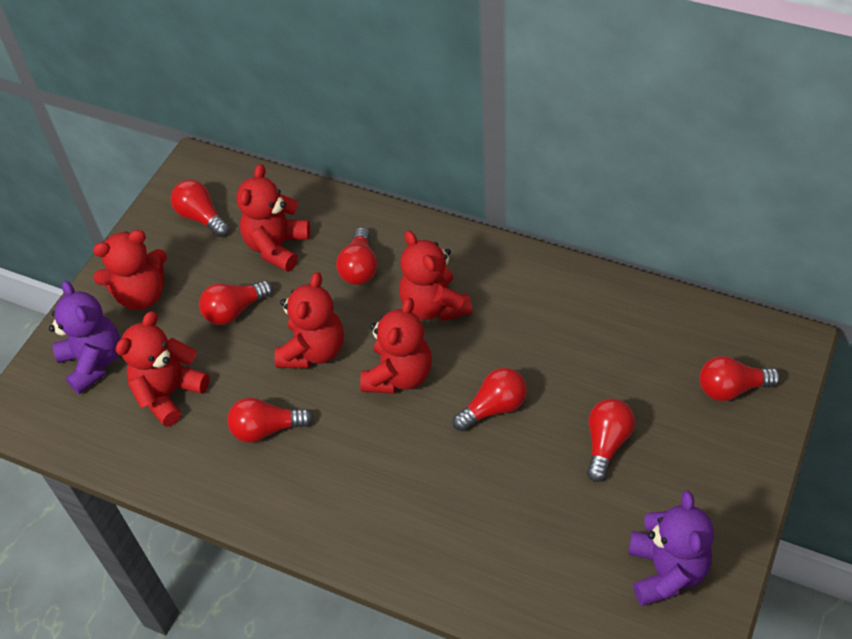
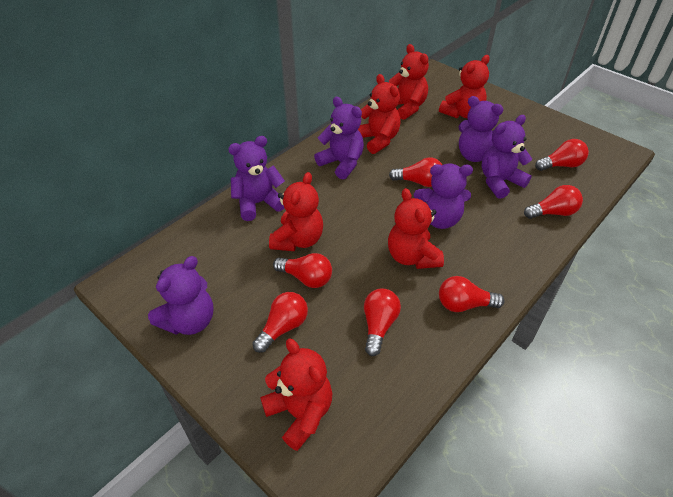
purple teddy bear: 2 -> 6

